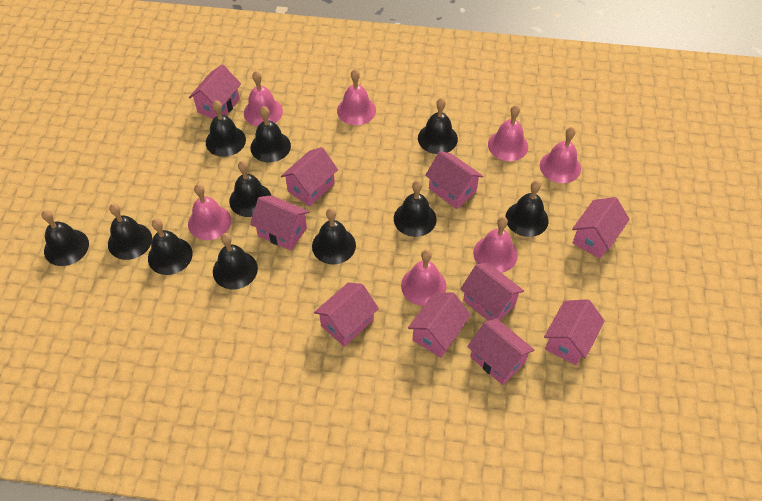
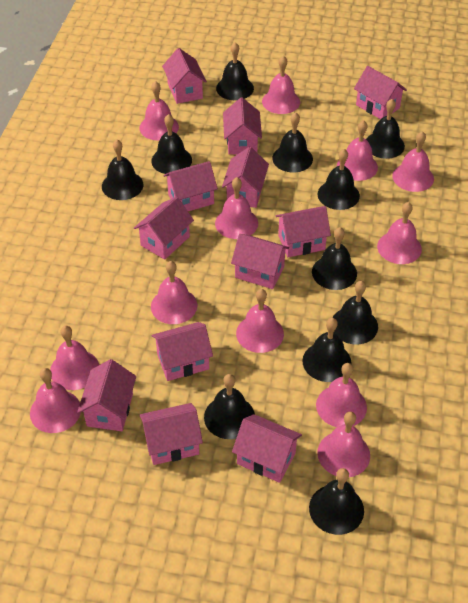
pink bell: 7 -> 12
pink house: 10 -> 12

